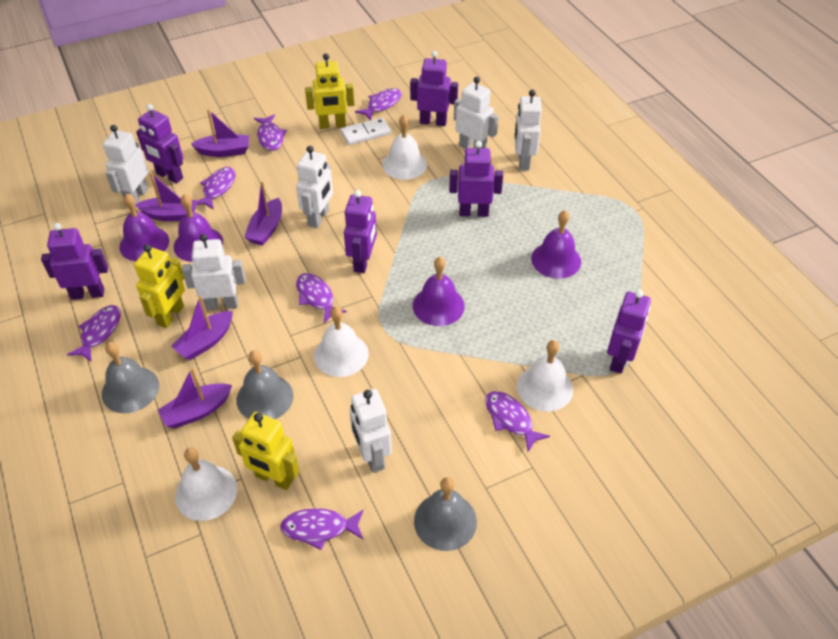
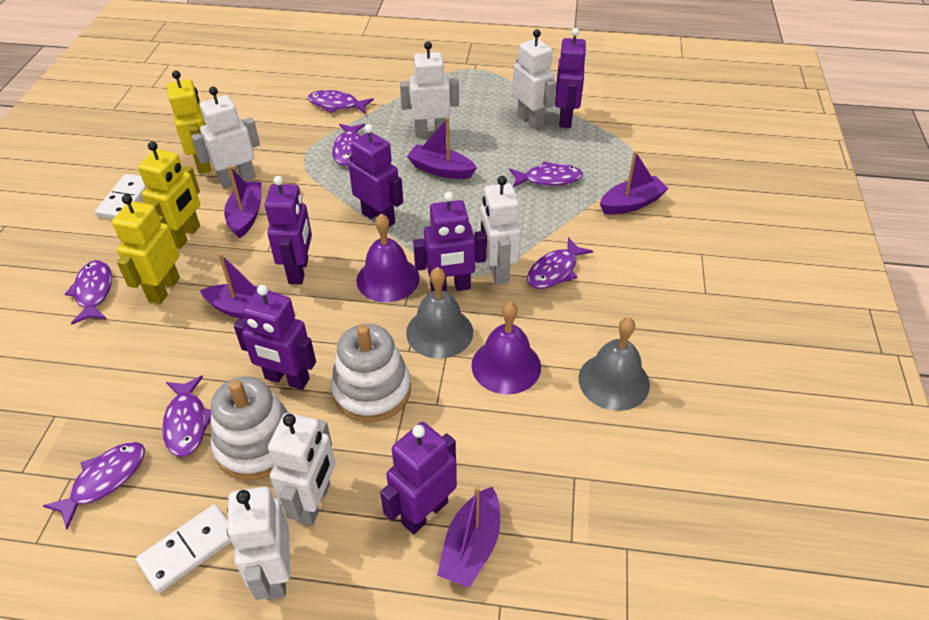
grey bell: 3 -> 2
purple bell: 4 -> 2
white bell: 4 -> 0
white domino: 1 -> 2
white stacking toy: 0 -> 2

